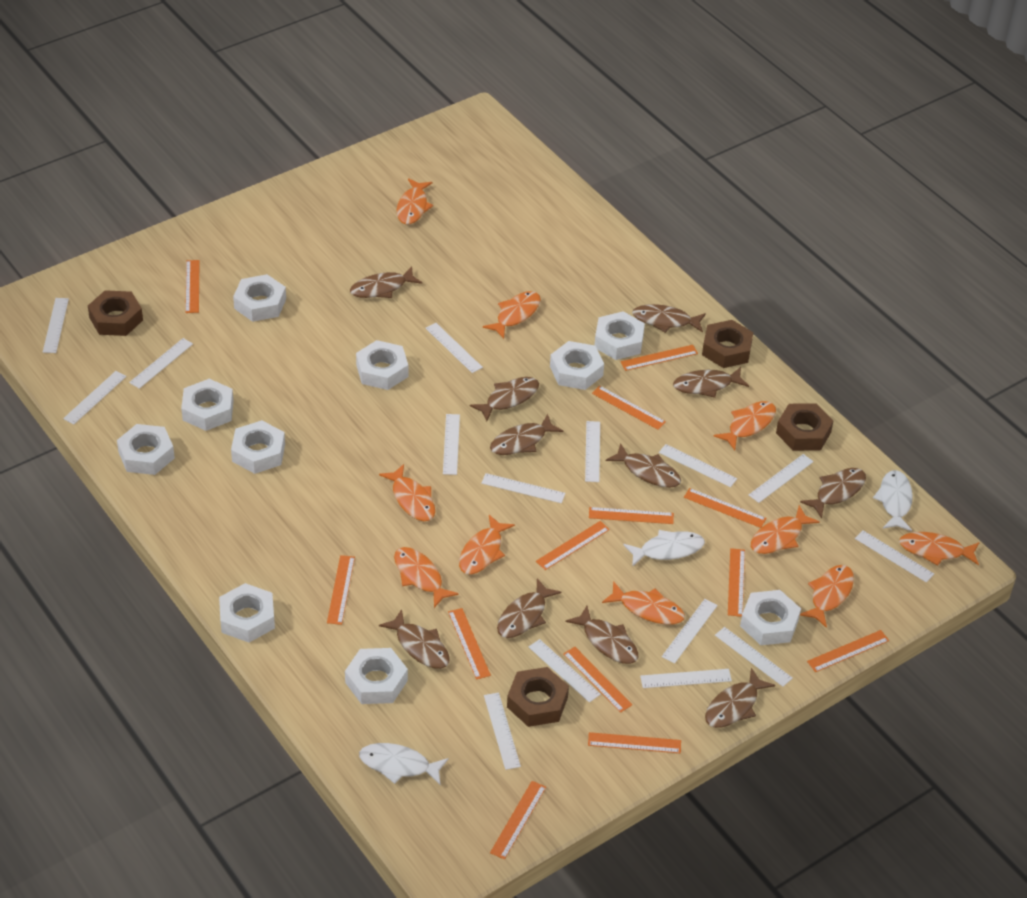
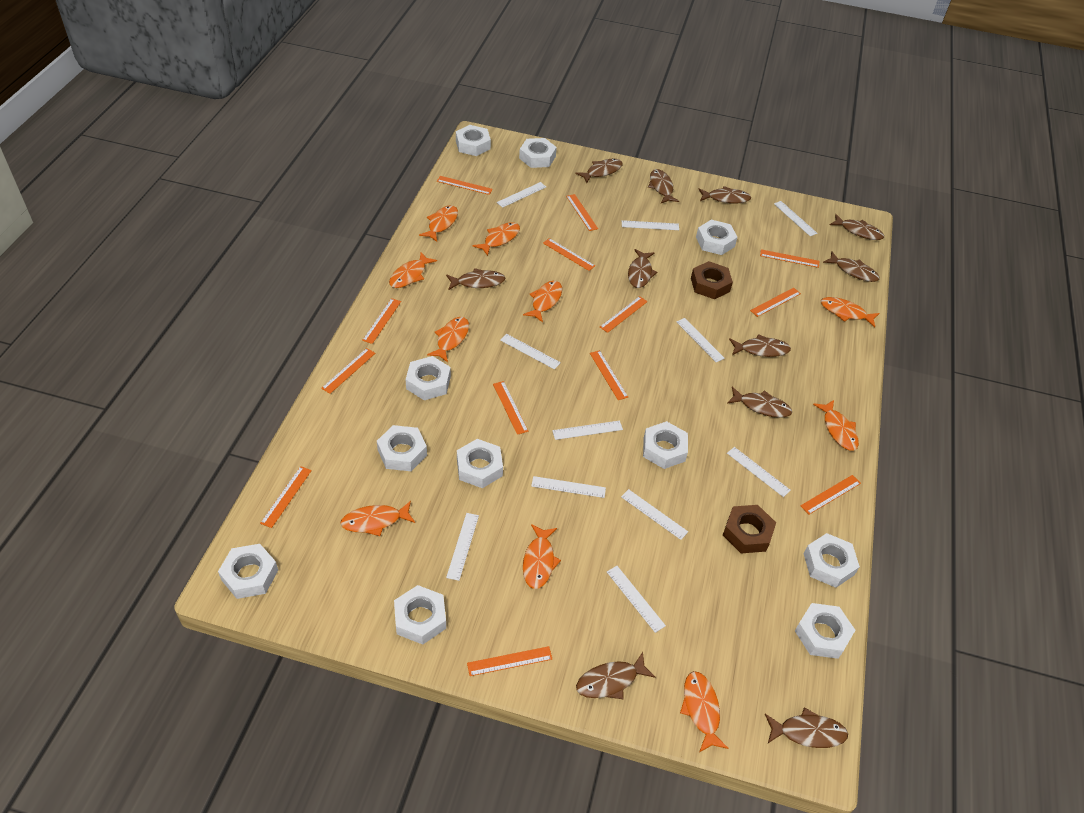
brown nut: 4 -> 2
white fish: 3 -> 0
white nut: 10 -> 11
white ruler: 15 -> 11

